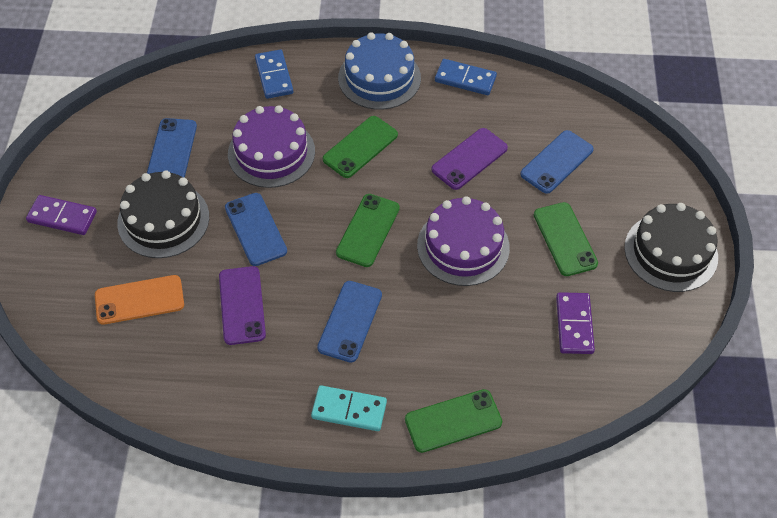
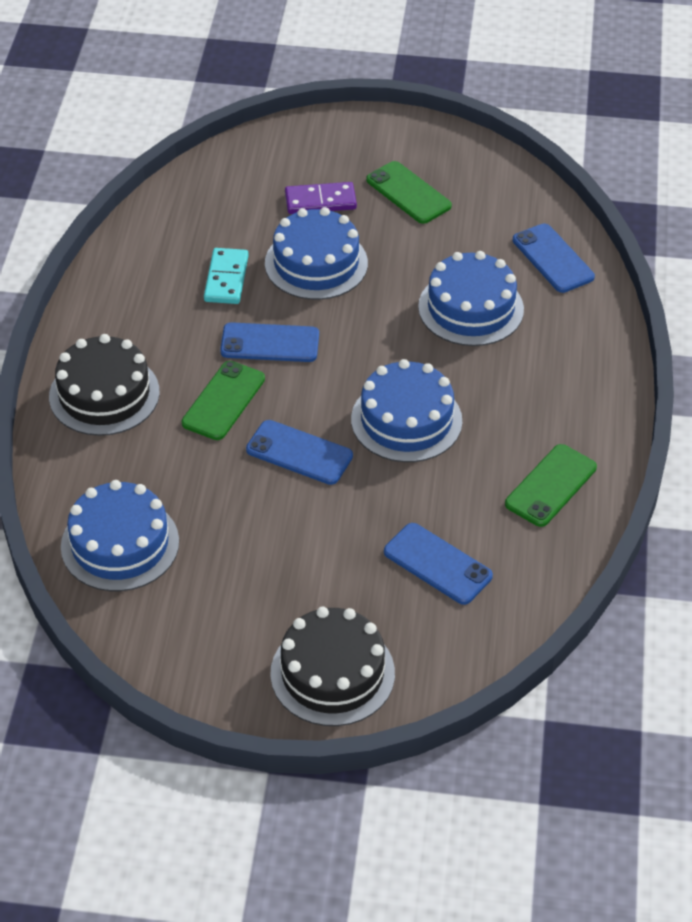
blue cake: 1 -> 4
blue domino: 2 -> 0
green phone: 4 -> 3
orange phone: 1 -> 0
purple cake: 2 -> 0
purple domino: 2 -> 1
purple phone: 2 -> 0

